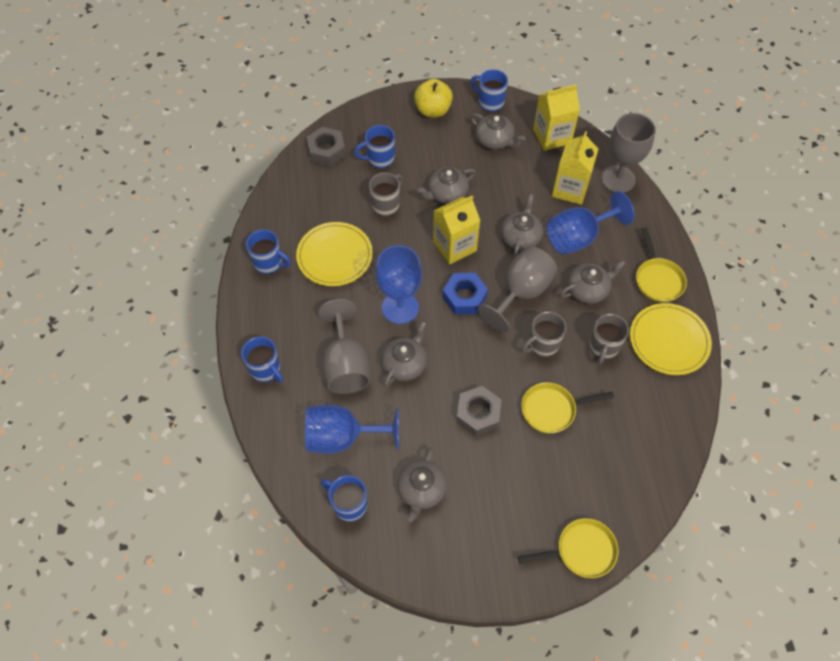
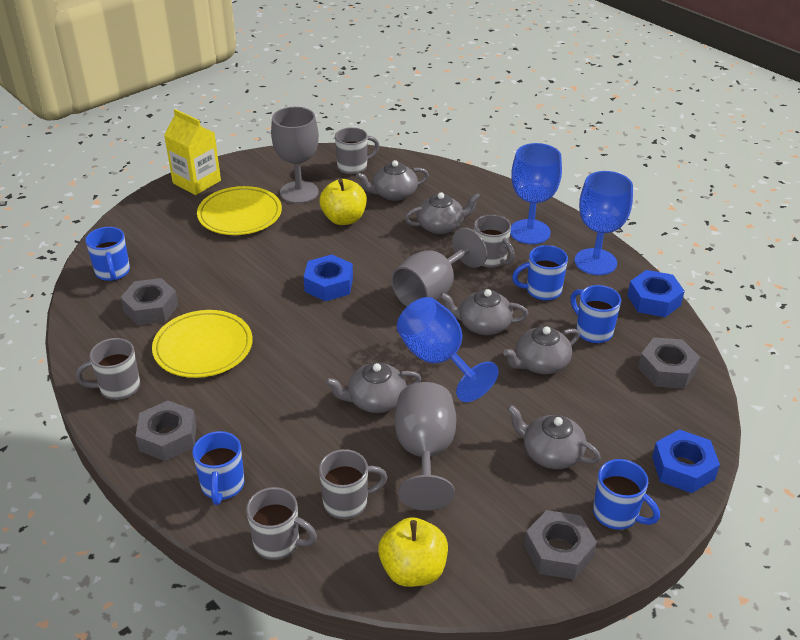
blue nut: 1 -> 3
grey mug: 3 -> 5
grey nut: 2 -> 4
yellow apple: 1 -> 2
yellow carton: 3 -> 1
yellow pan: 3 -> 0

